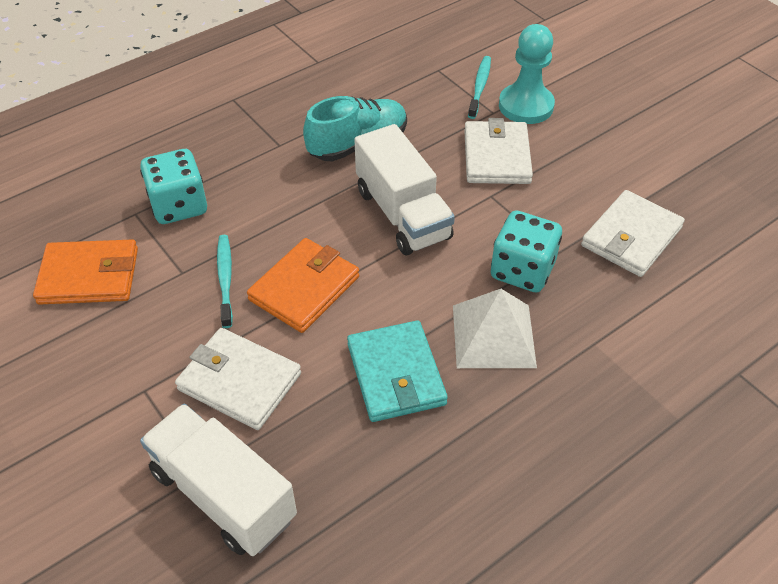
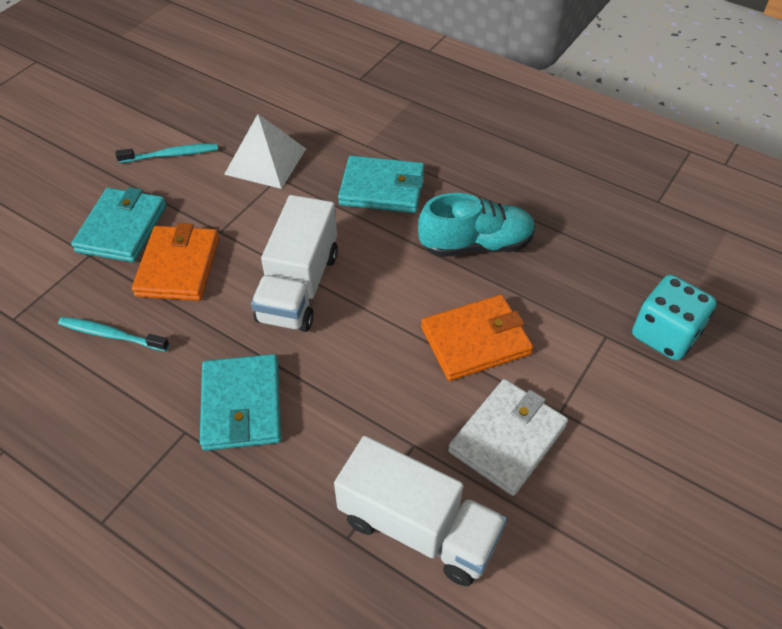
turquoise dice: 2 -> 1
turquoise pawn: 1 -> 0
turquoise wallet: 1 -> 3
white wallet: 3 -> 1

